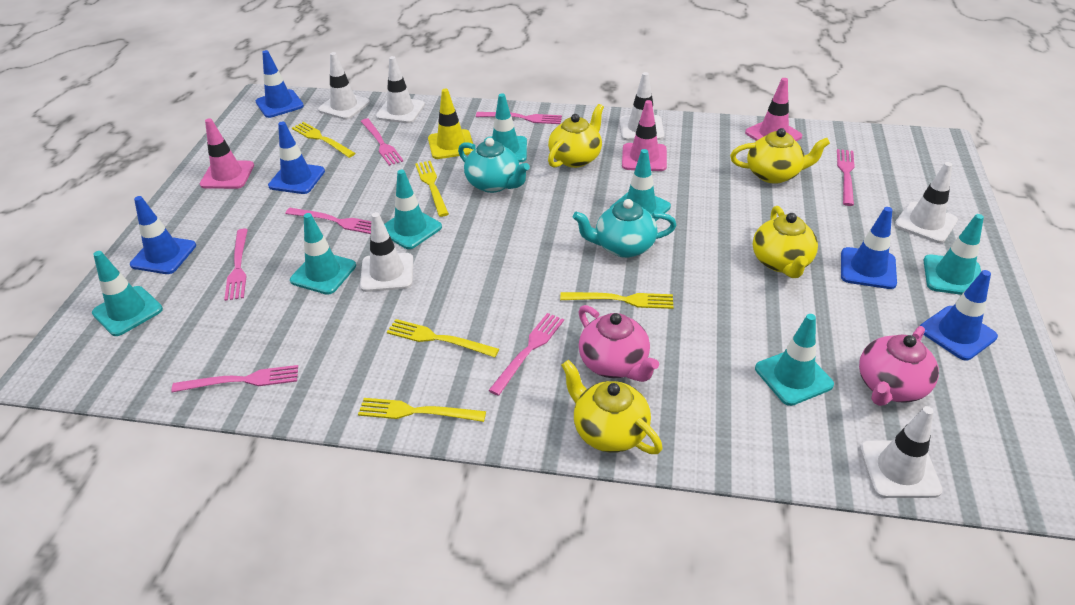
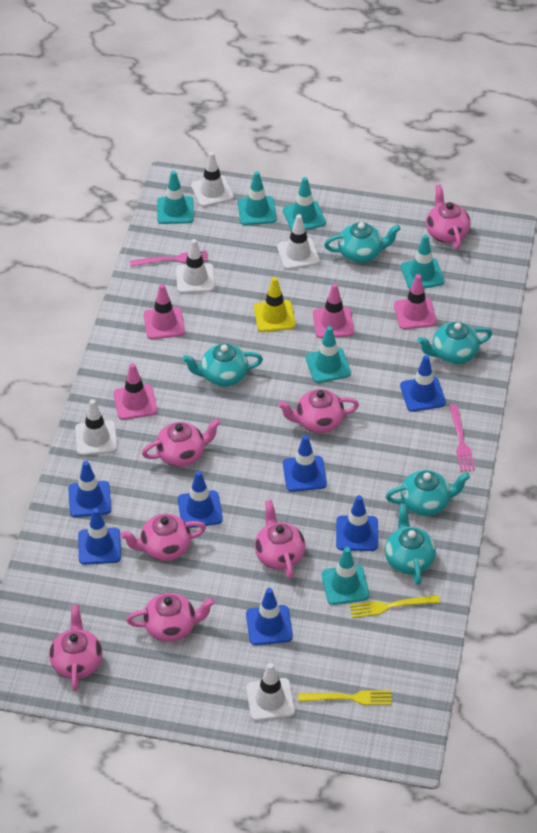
blue traffic cone: 5 -> 7
pink fork: 7 -> 2
pink teapot: 2 -> 7
pink traffic cone: 3 -> 4
turquoise teapot: 2 -> 5
turquoise traffic cone: 7 -> 6
white traffic cone: 6 -> 5
yellow fork: 5 -> 2
yellow teapot: 4 -> 0

